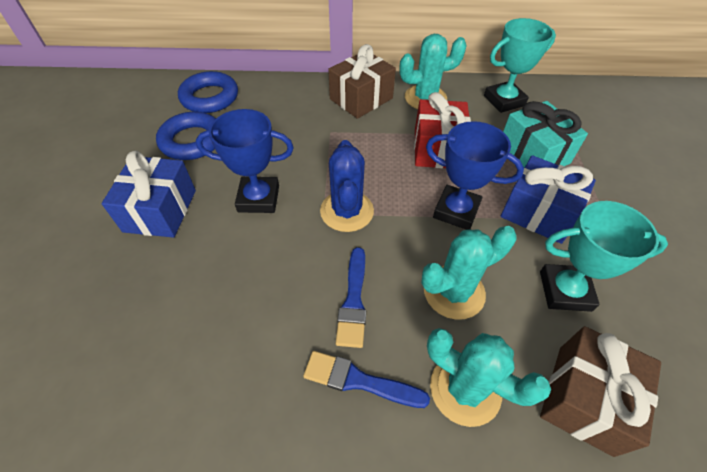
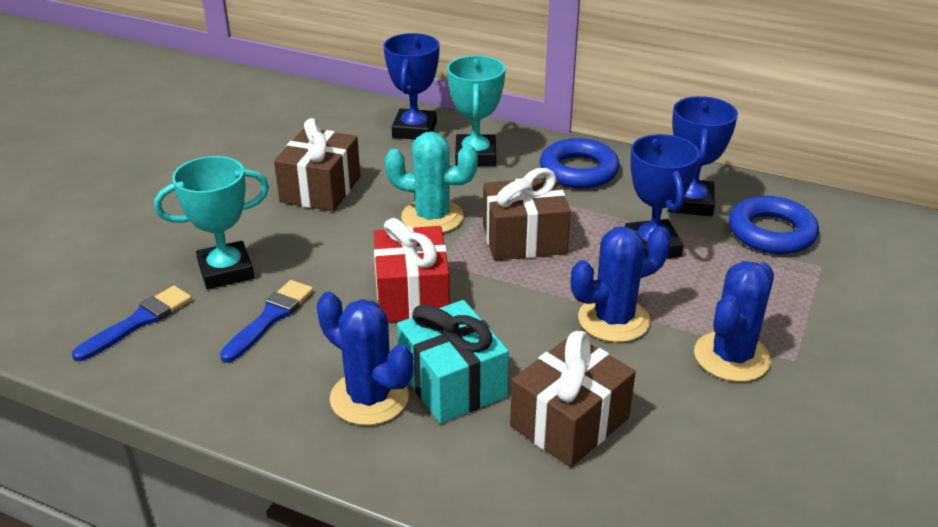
blue cactus: 1 -> 3
blue gift: 2 -> 0
blue trophy: 2 -> 3
brown gift: 2 -> 3
turquoise cactus: 3 -> 1

